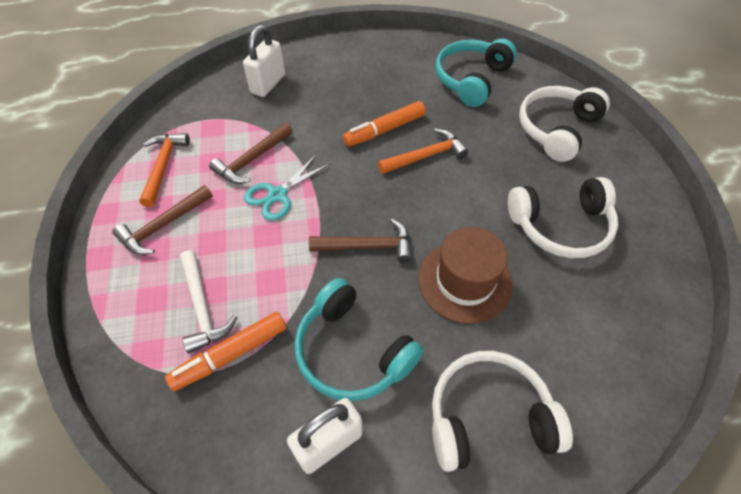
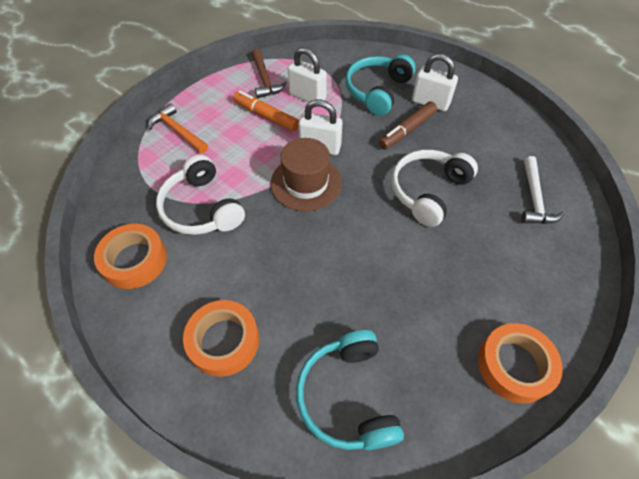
brown hammer: 3 -> 1
brown marker: 0 -> 1
orange hammer: 2 -> 1
orange marker: 2 -> 1
orange tape: 0 -> 3
turquoise scissors: 1 -> 0
white headphones: 3 -> 2
white padlock: 2 -> 3

